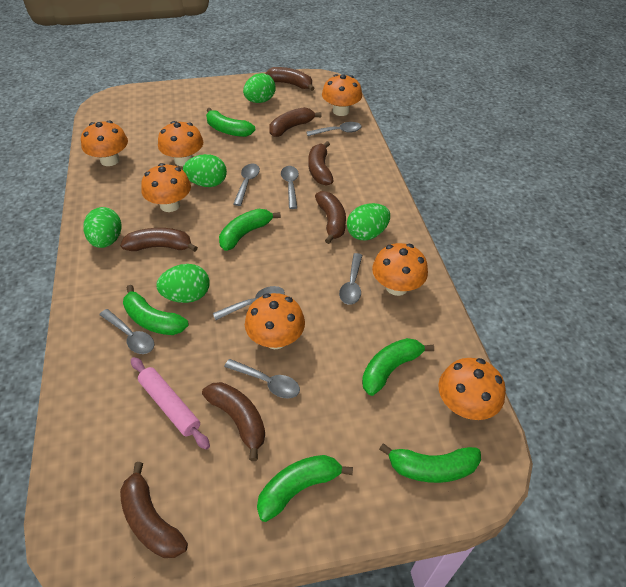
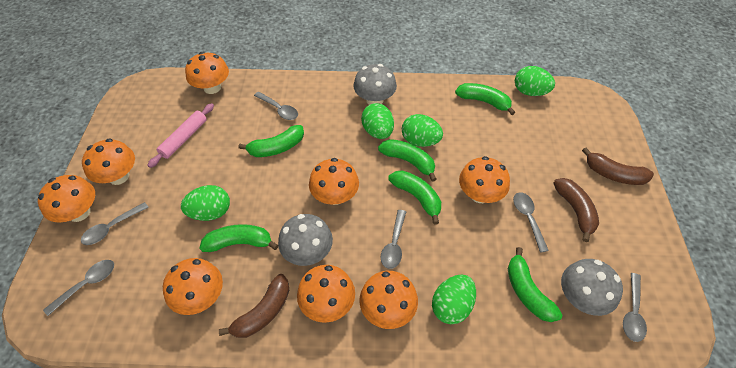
brown banana: 7 -> 3
grey mushroom: 0 -> 3
grey spoon: 7 -> 6
orange mushroom: 7 -> 8

